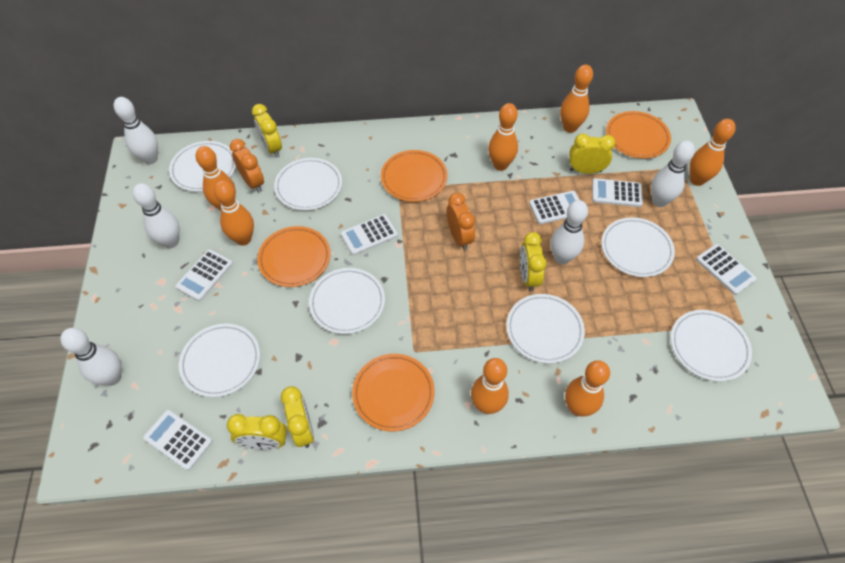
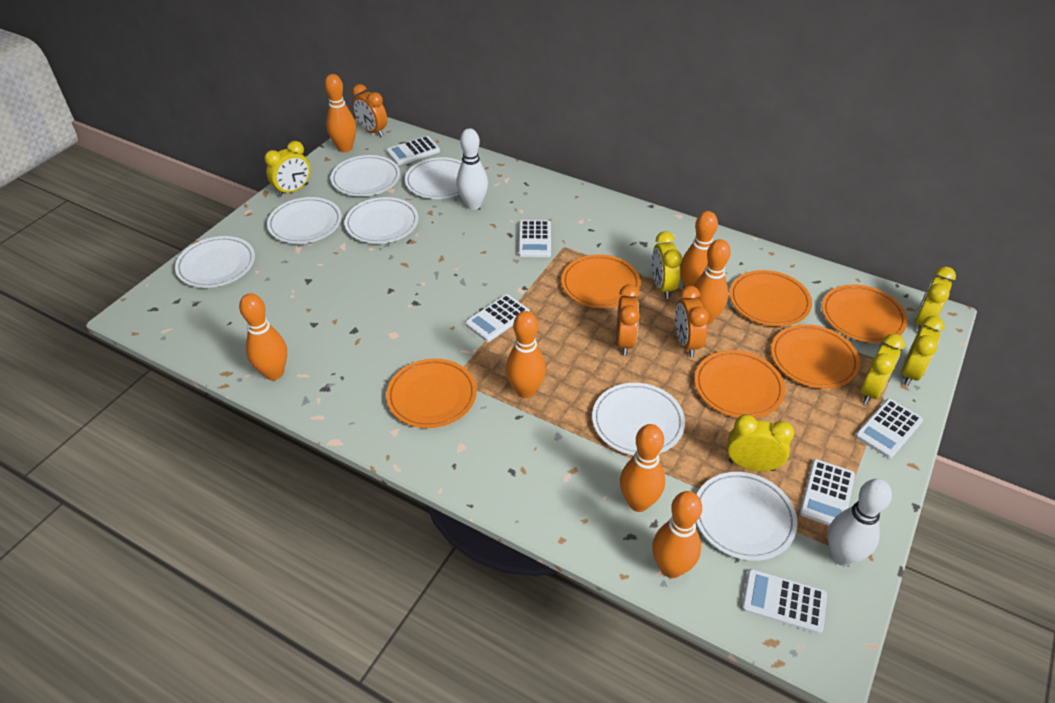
orange clock: 2 -> 3
orange plate: 4 -> 6
white bowling pin: 5 -> 2
yellow clock: 5 -> 6

